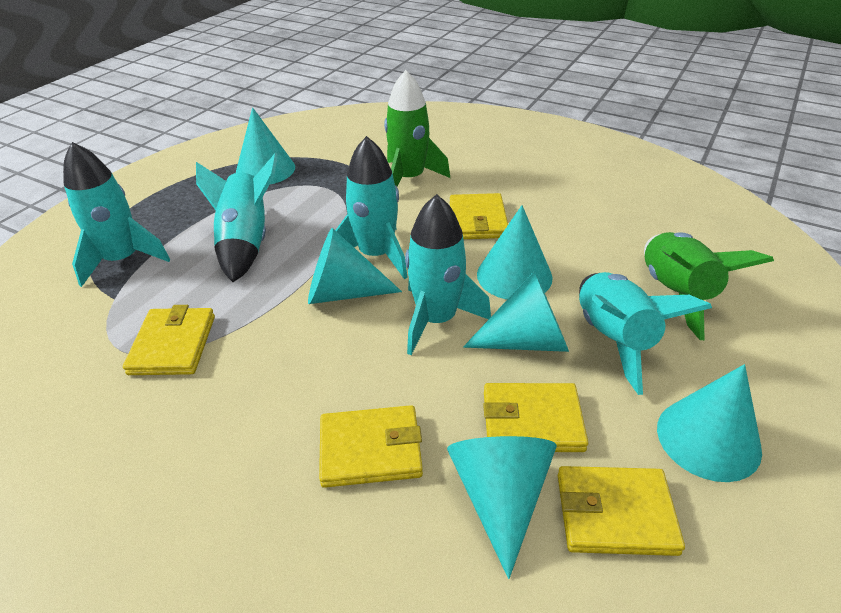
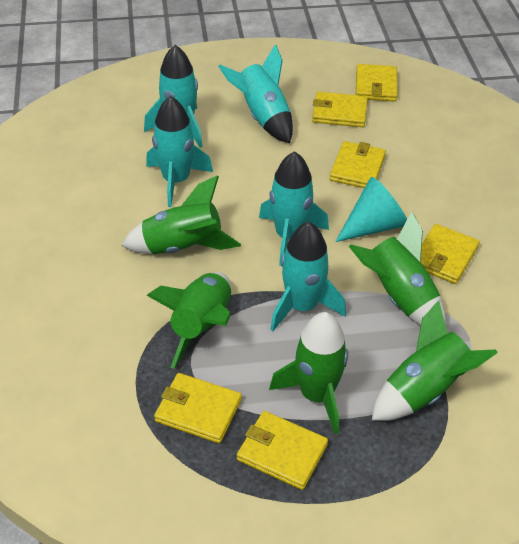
green rocket: 2 -> 5
turquoise cone: 6 -> 1
yellow wallet: 5 -> 6

